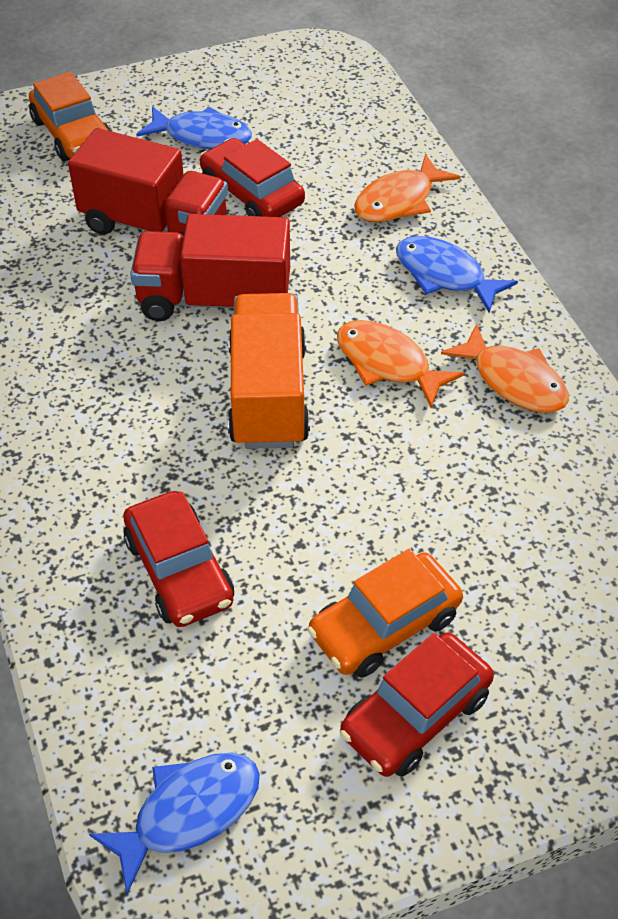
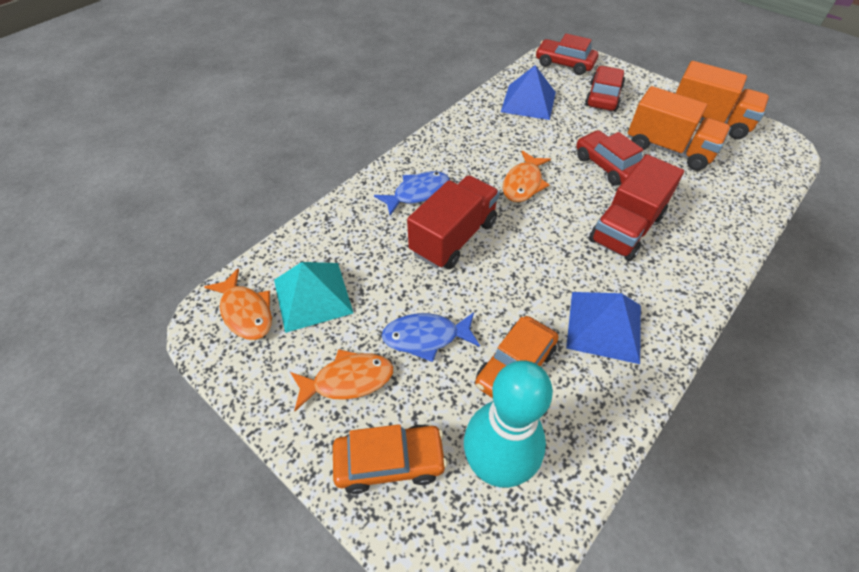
blue fish: 3 -> 2
blue pyramid: 0 -> 2
orange truck: 1 -> 2
turquoise bowling pin: 0 -> 1
turquoise pyramid: 0 -> 1

